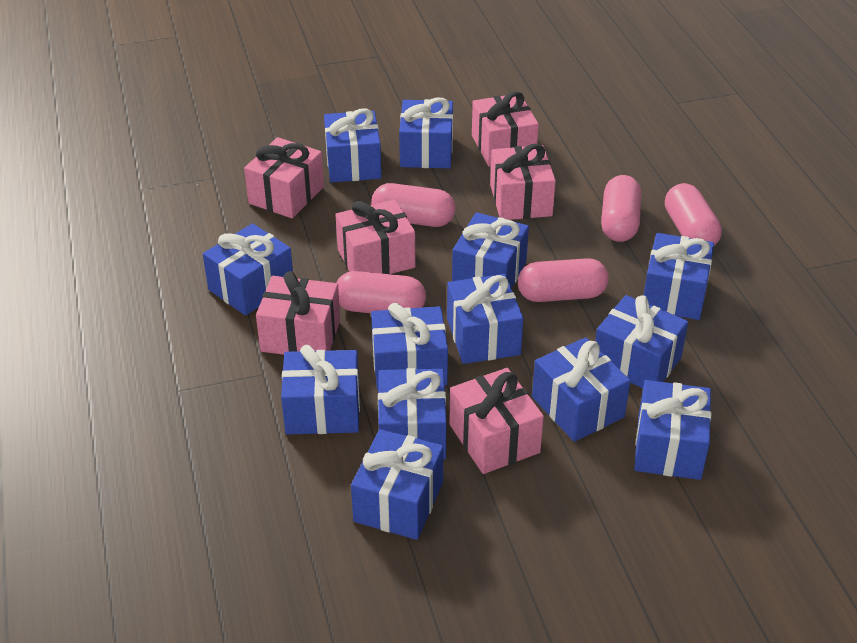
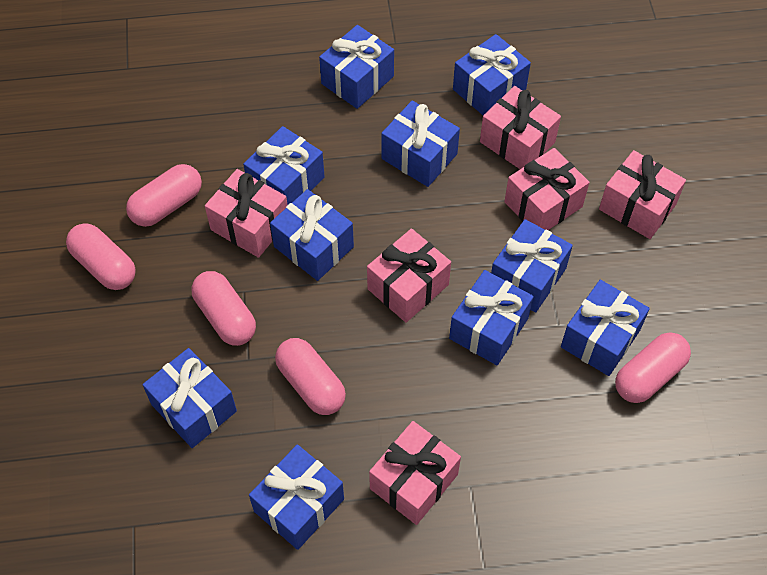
blue gift: 13 -> 10

